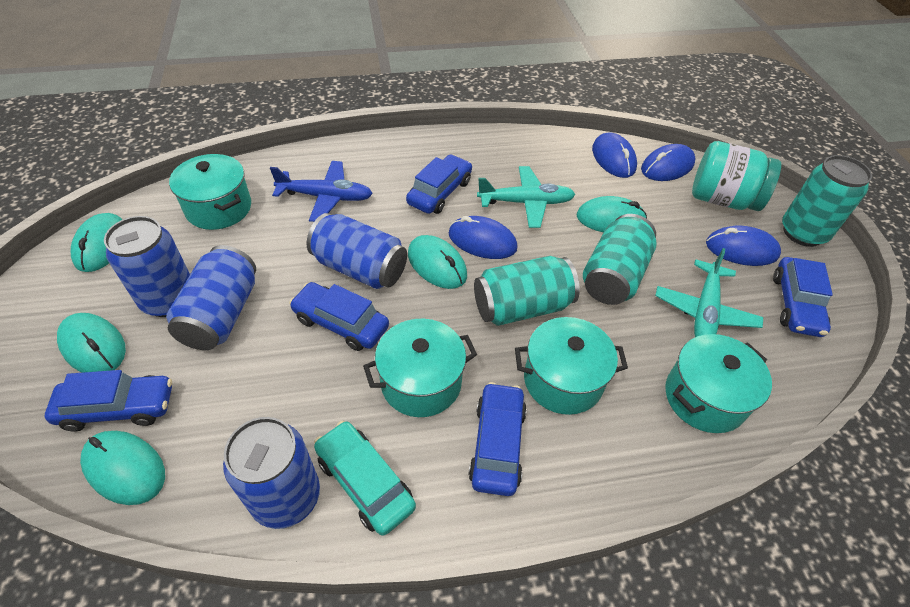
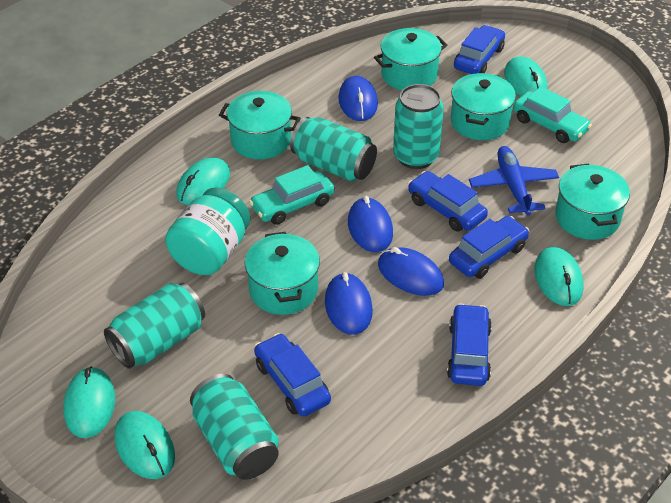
blue can: 4 -> 0
turquoise can: 3 -> 4
turquoise car: 1 -> 2
turquoise plane: 2 -> 0
turquoise pot: 4 -> 5

